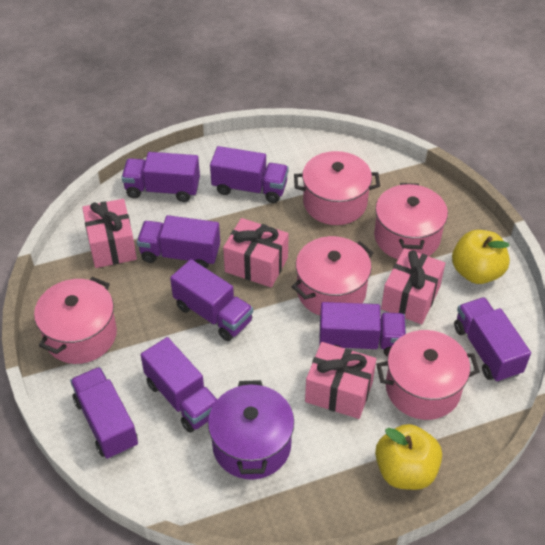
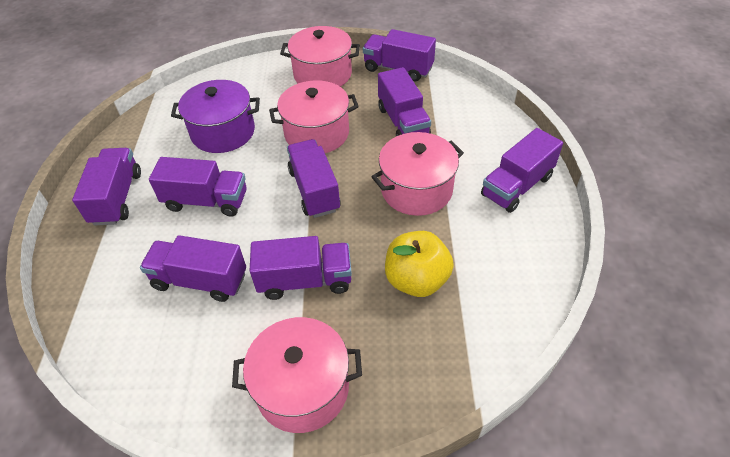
pink gift: 4 -> 0
pink pot: 5 -> 4
yellow apple: 2 -> 1

